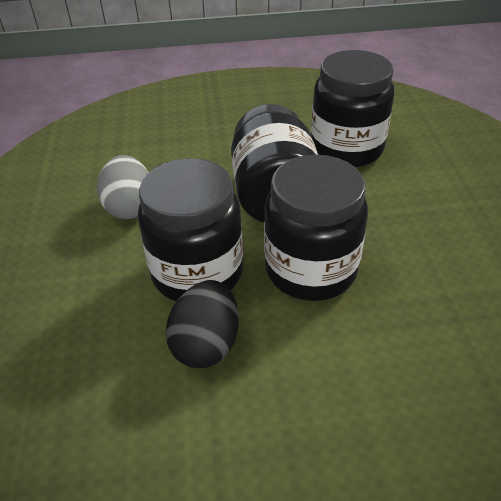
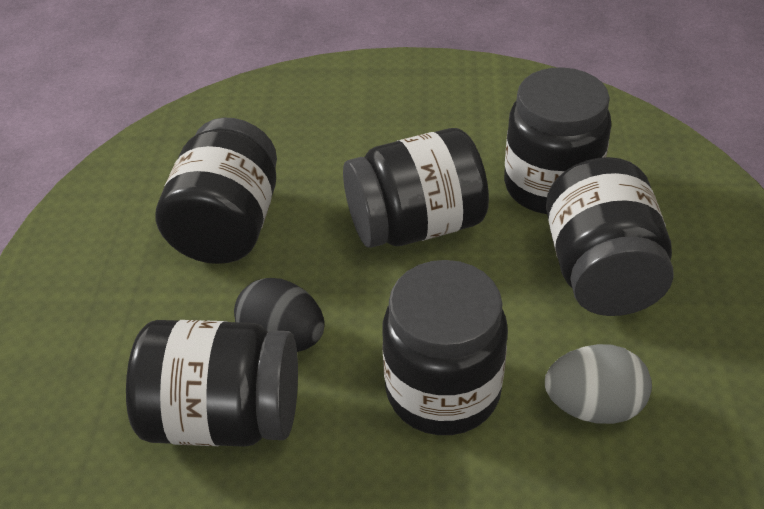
black jar: 4 -> 6

